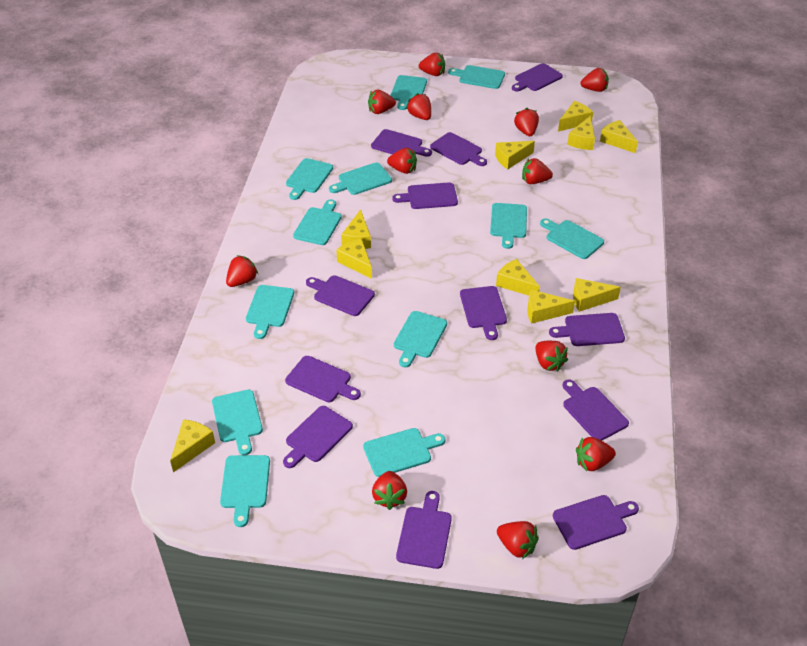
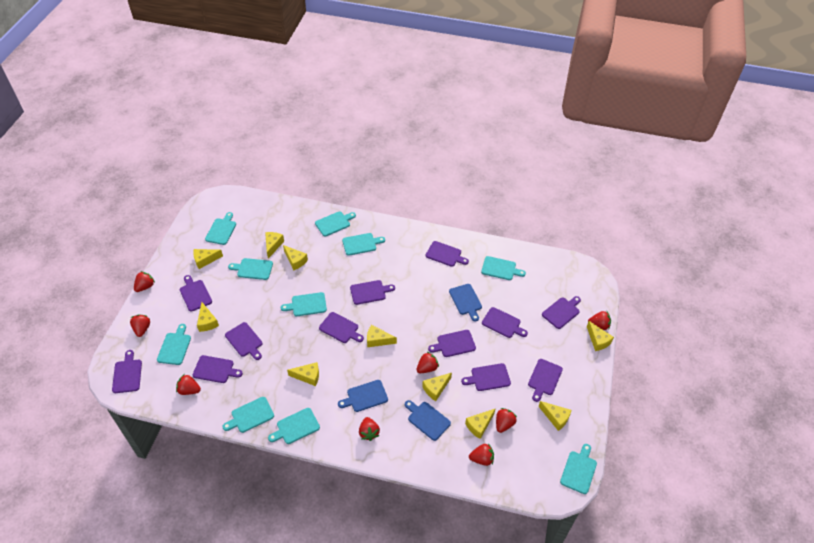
blue cutting board: 0 -> 3
red strawberry: 12 -> 8
turquoise cutting board: 12 -> 10

